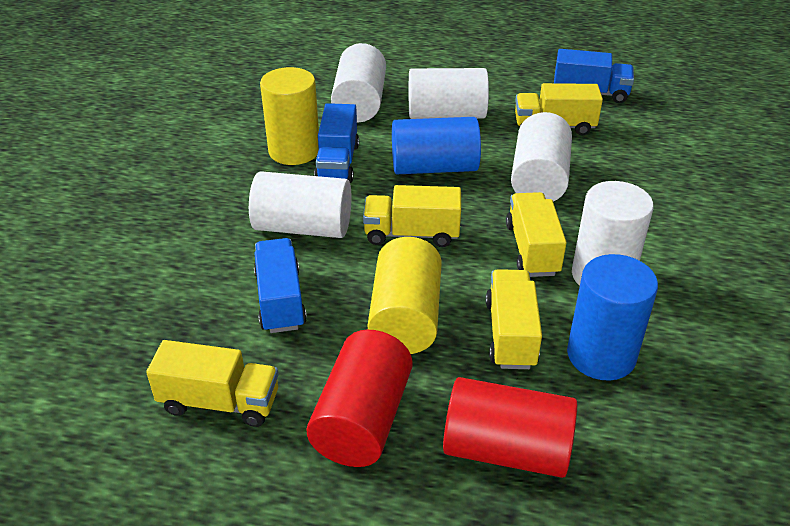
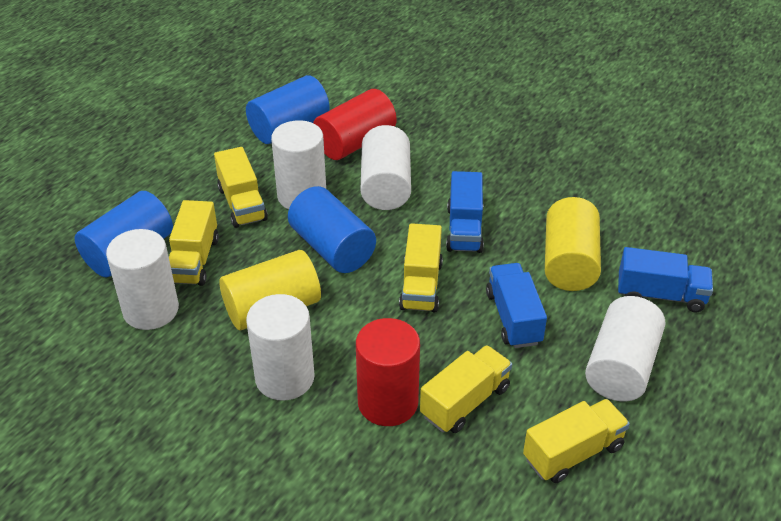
blue cylinder: 2 -> 3

